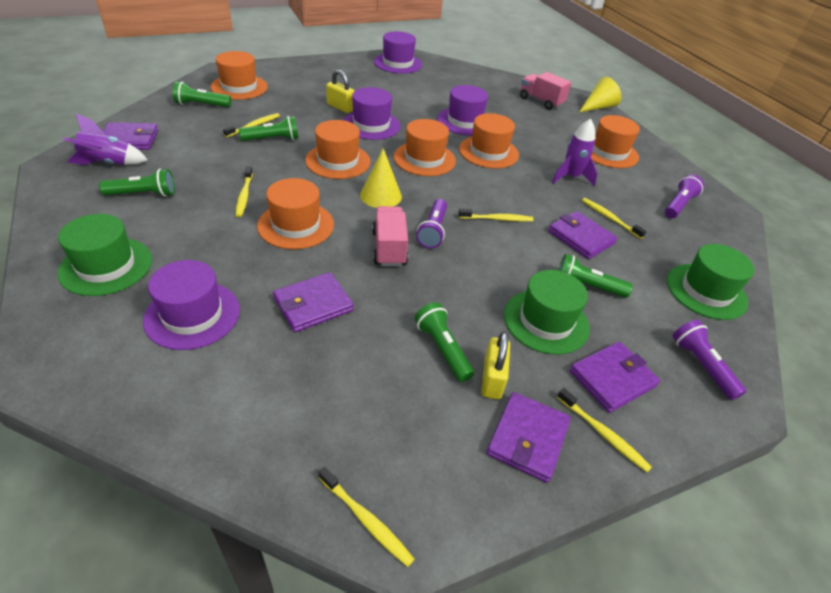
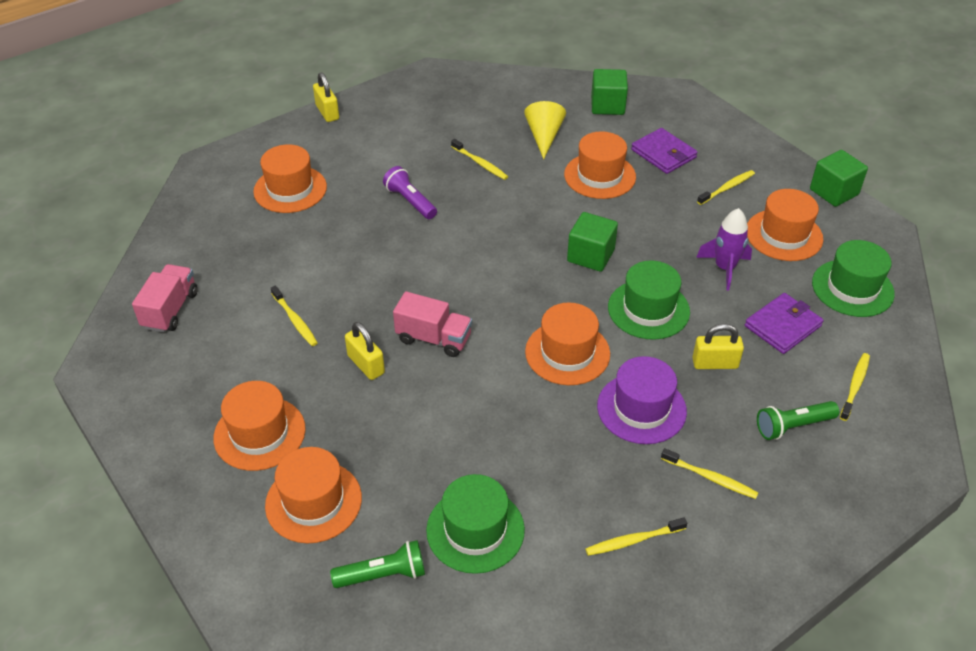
green cube: 0 -> 3
green flashlight: 5 -> 2
purple flashlight: 3 -> 1
purple hat: 4 -> 1
purple rocket: 2 -> 1
purple wallet: 5 -> 2
yellow cone: 2 -> 1
yellow padlock: 2 -> 3

